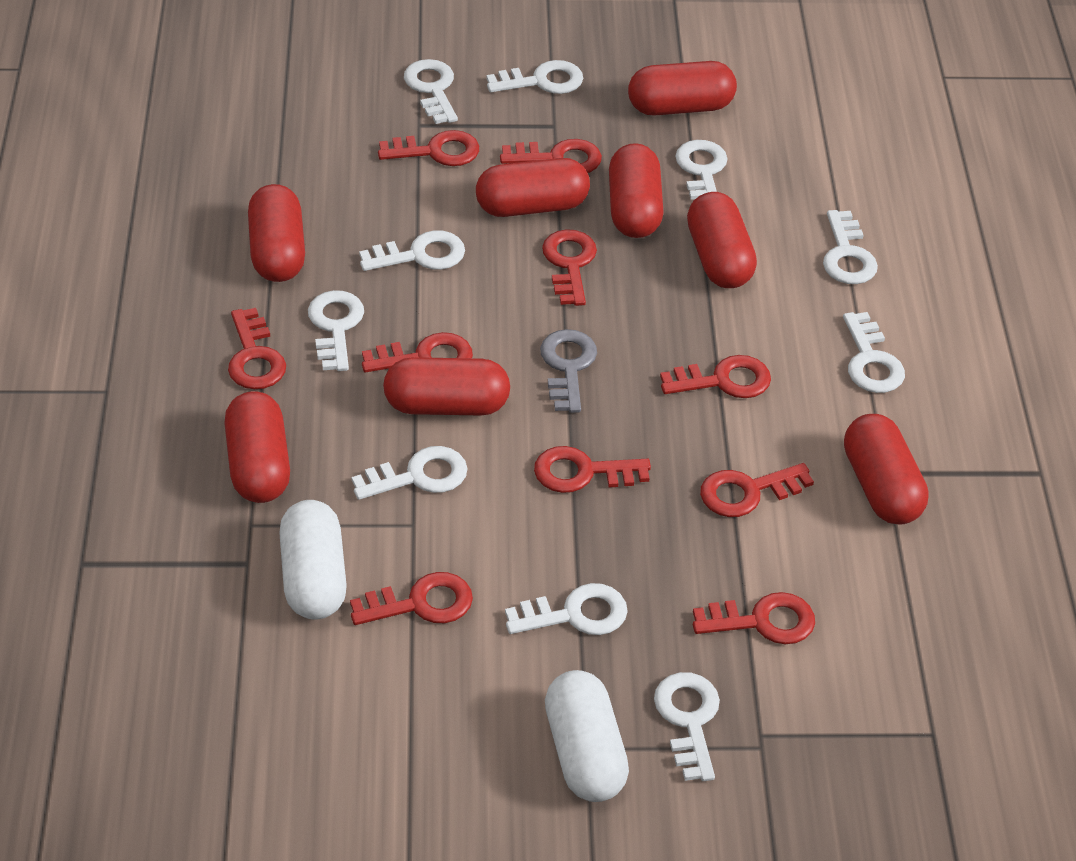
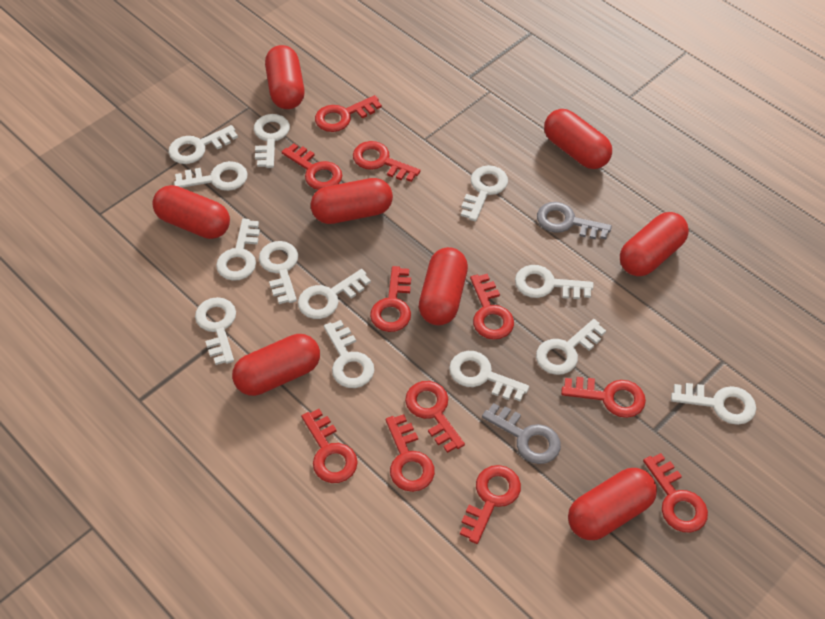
grey key: 1 -> 2
red key: 10 -> 11
white capsule: 2 -> 0
white key: 10 -> 13

